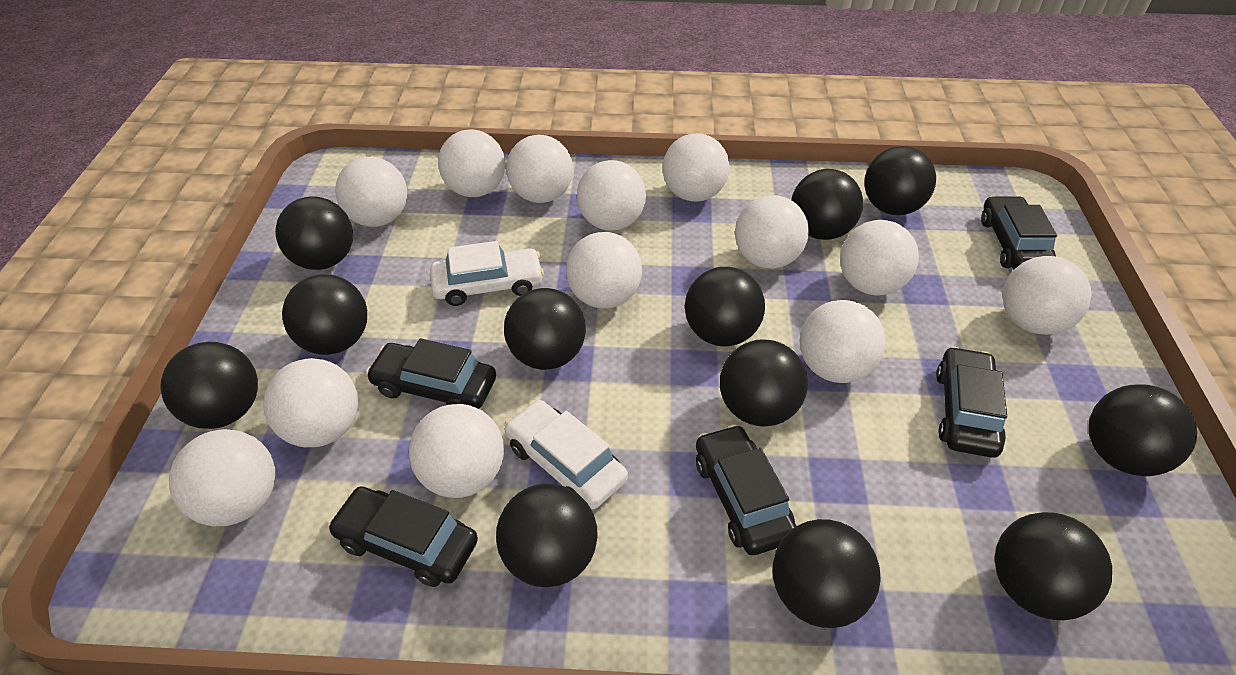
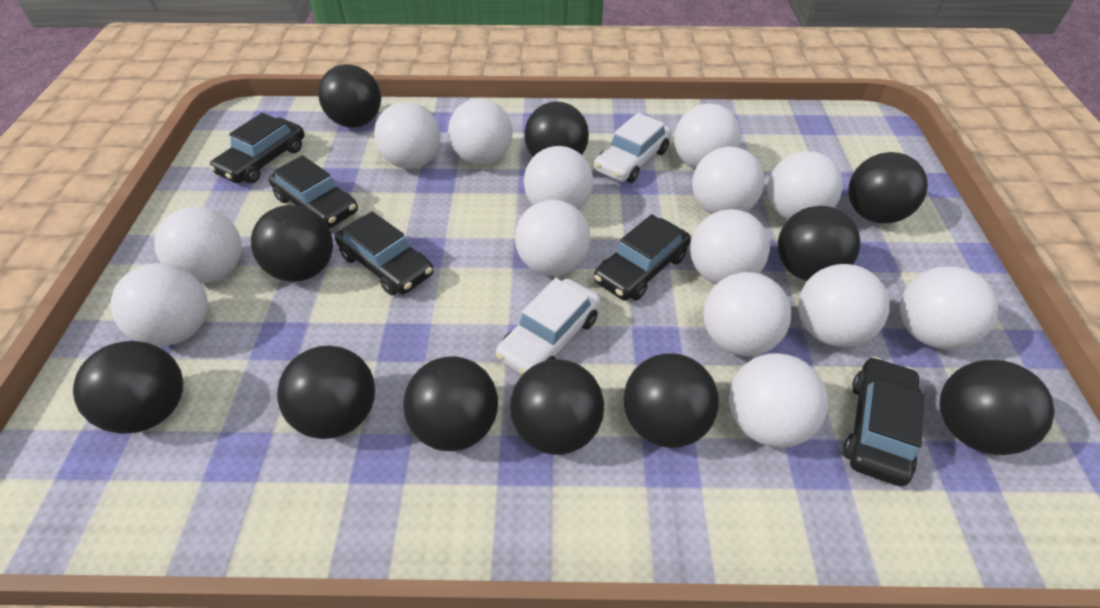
black ball: 12 -> 11
white ball: 13 -> 14

